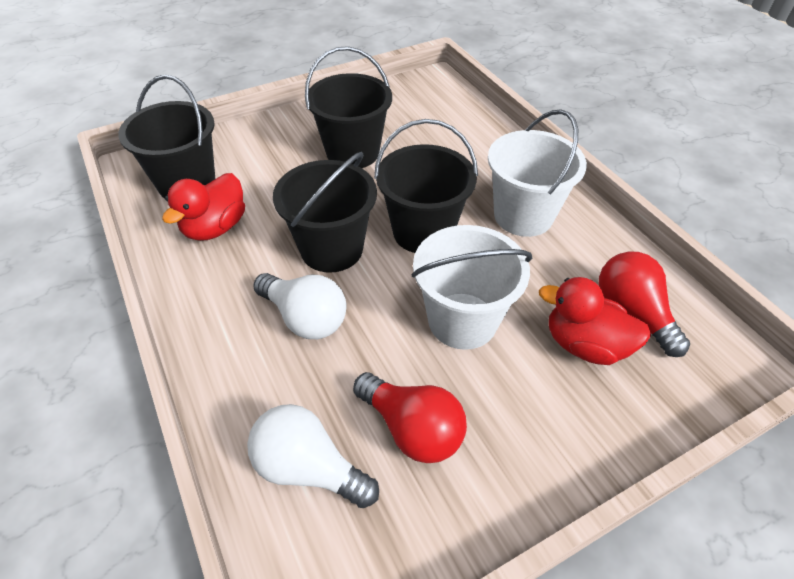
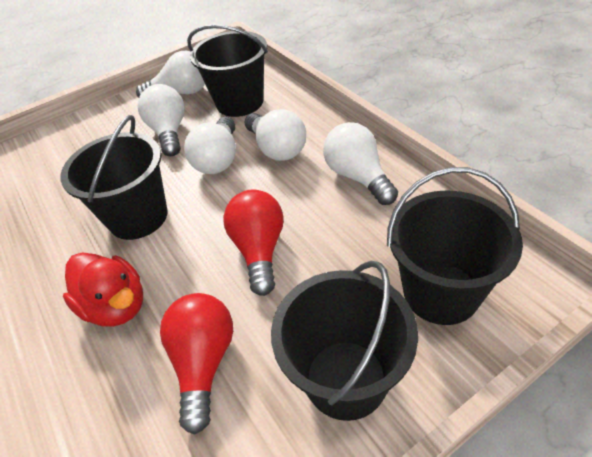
red duck: 2 -> 1
white bucket: 2 -> 0
white light bulb: 2 -> 5

